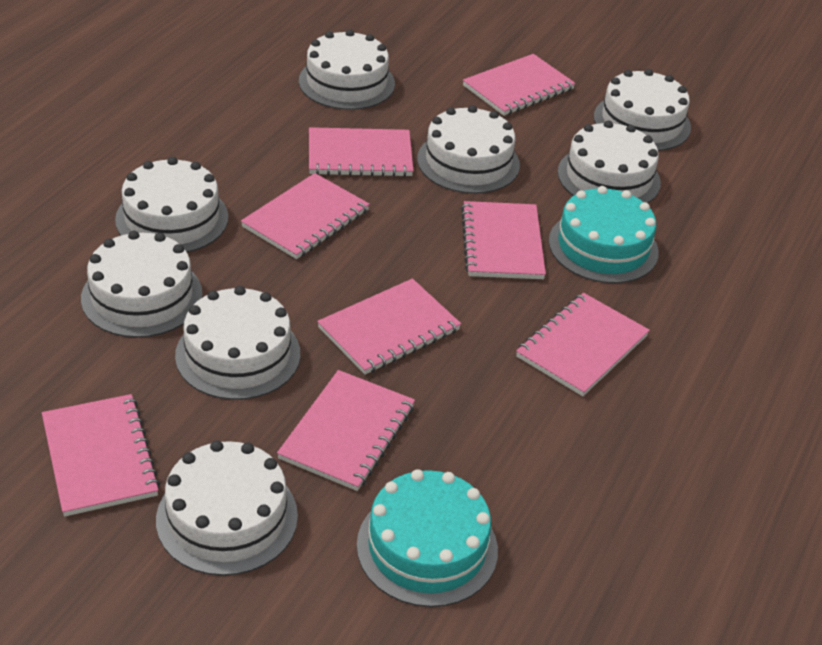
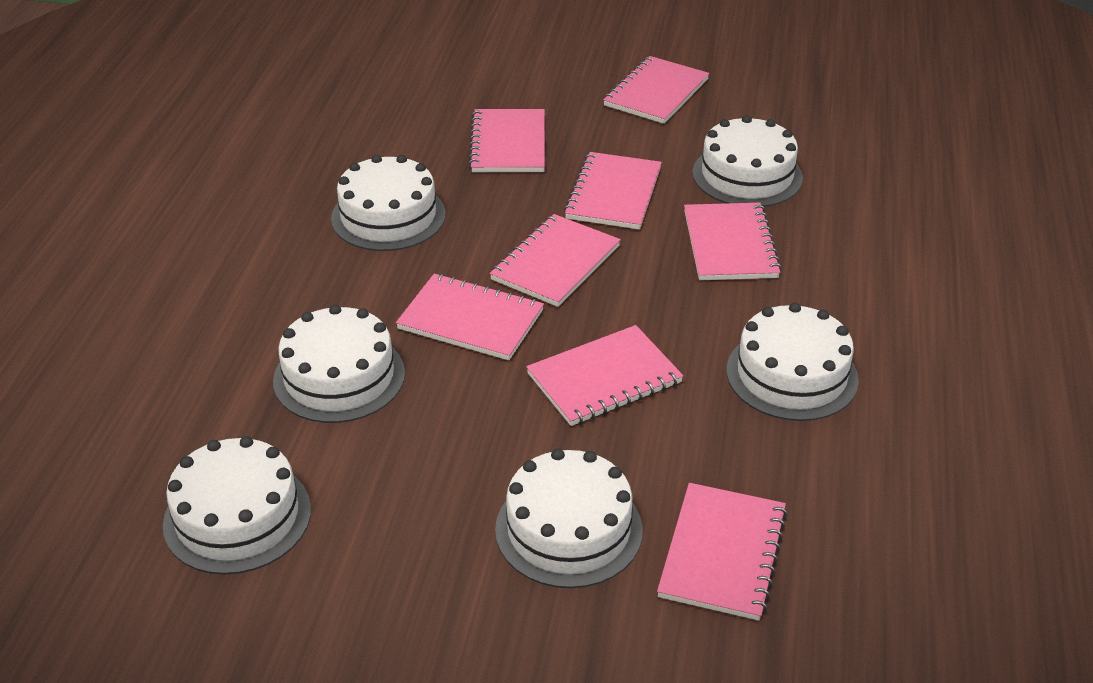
turquoise cake: 2 -> 0
white cake: 8 -> 6

